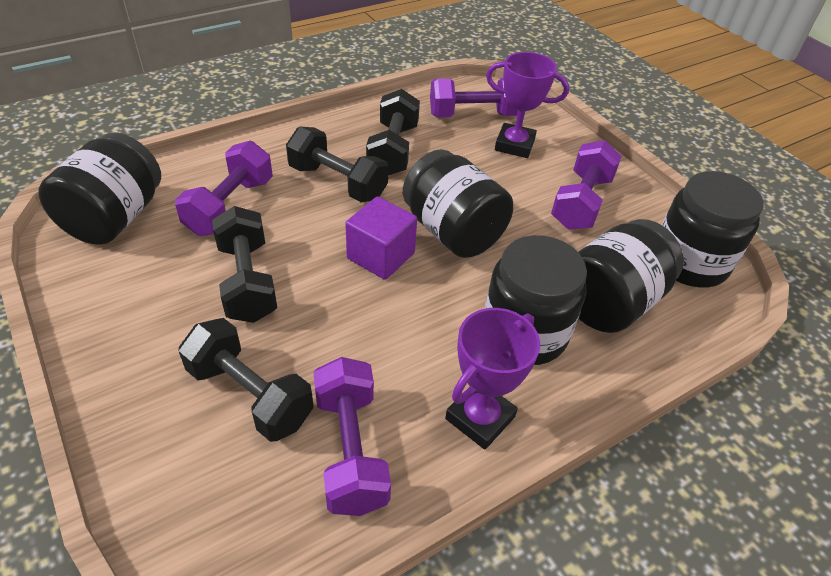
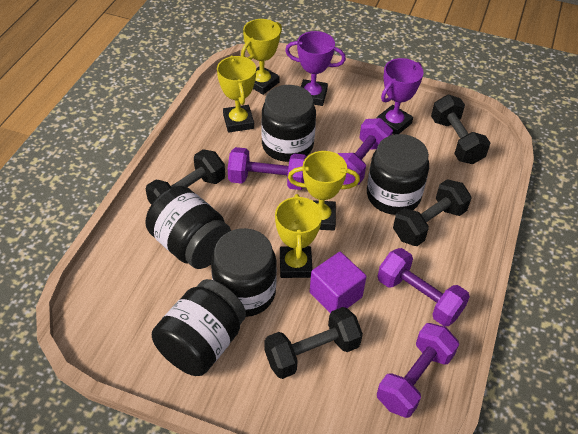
yellow trophy: 0 -> 4

